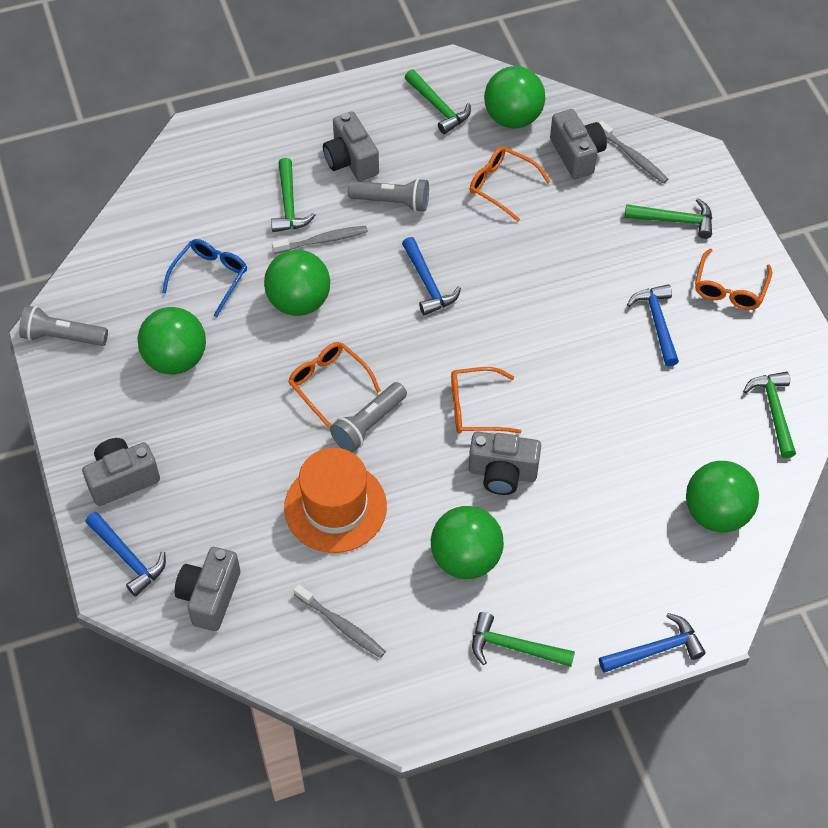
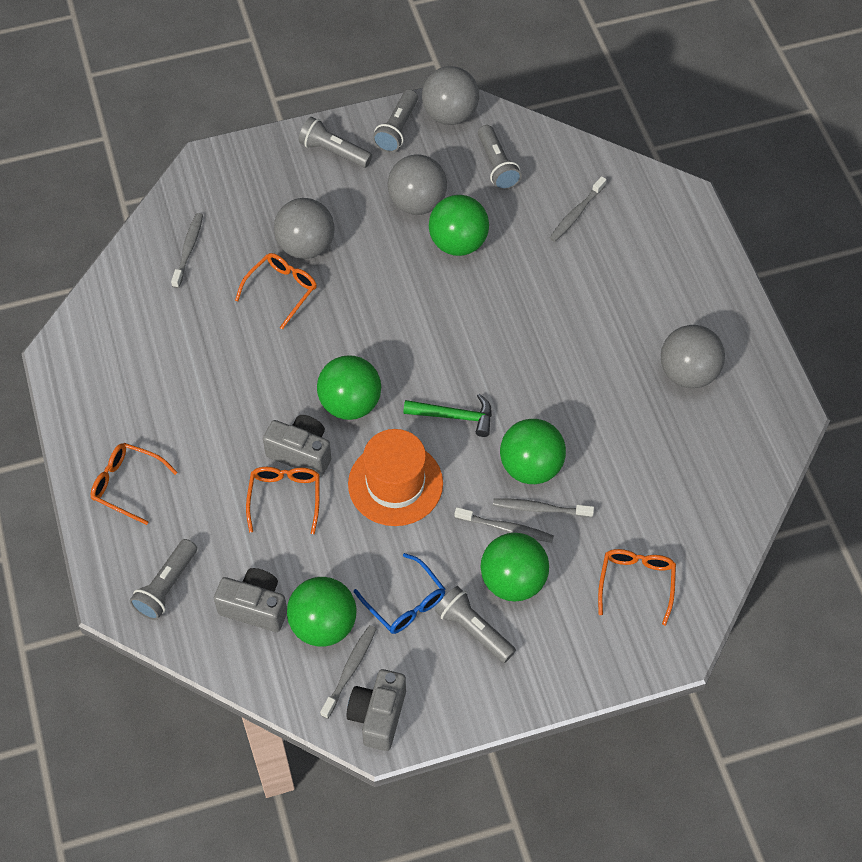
blue hammer: 4 -> 0
green hammer: 5 -> 1
grey ball: 0 -> 4
grey camera: 5 -> 3
grey flashlight: 3 -> 5
grey toothbrush: 3 -> 5

